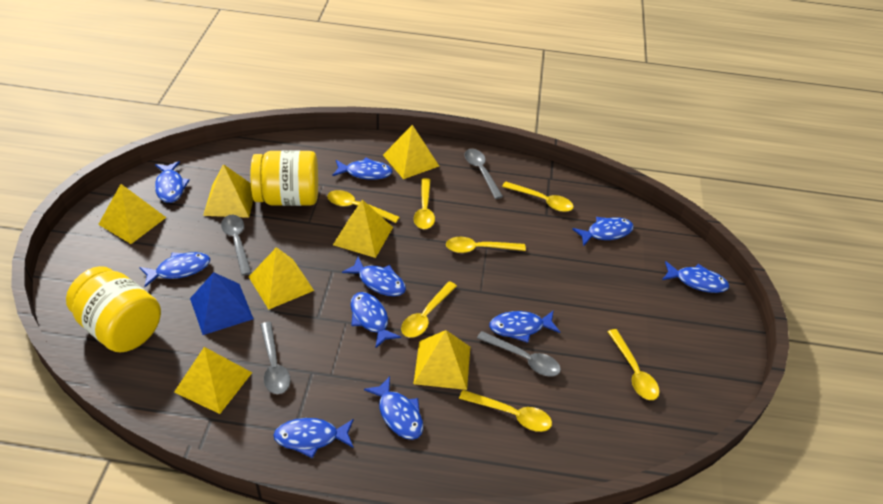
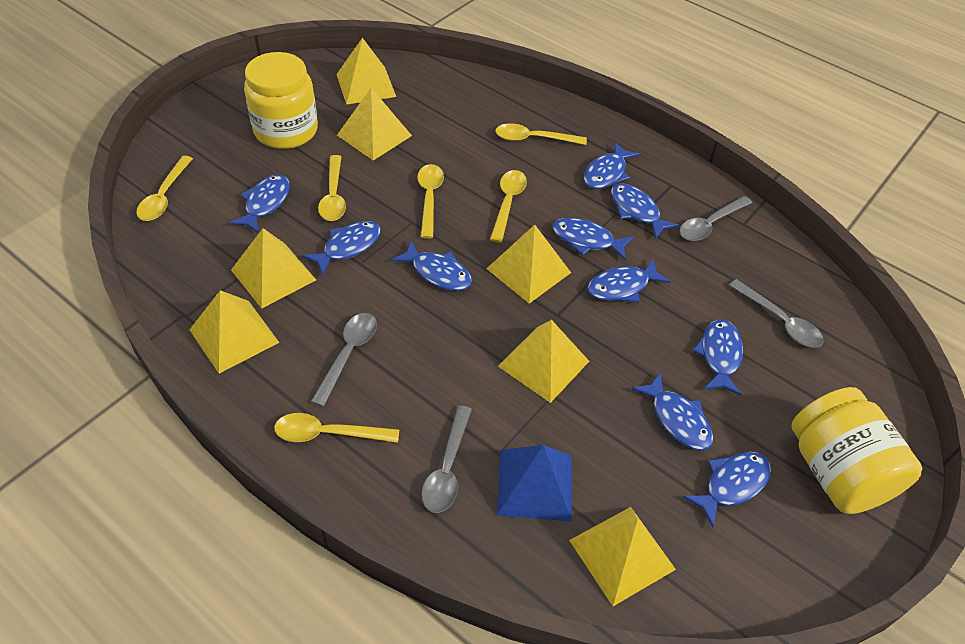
yellow spoon: 7 -> 6

